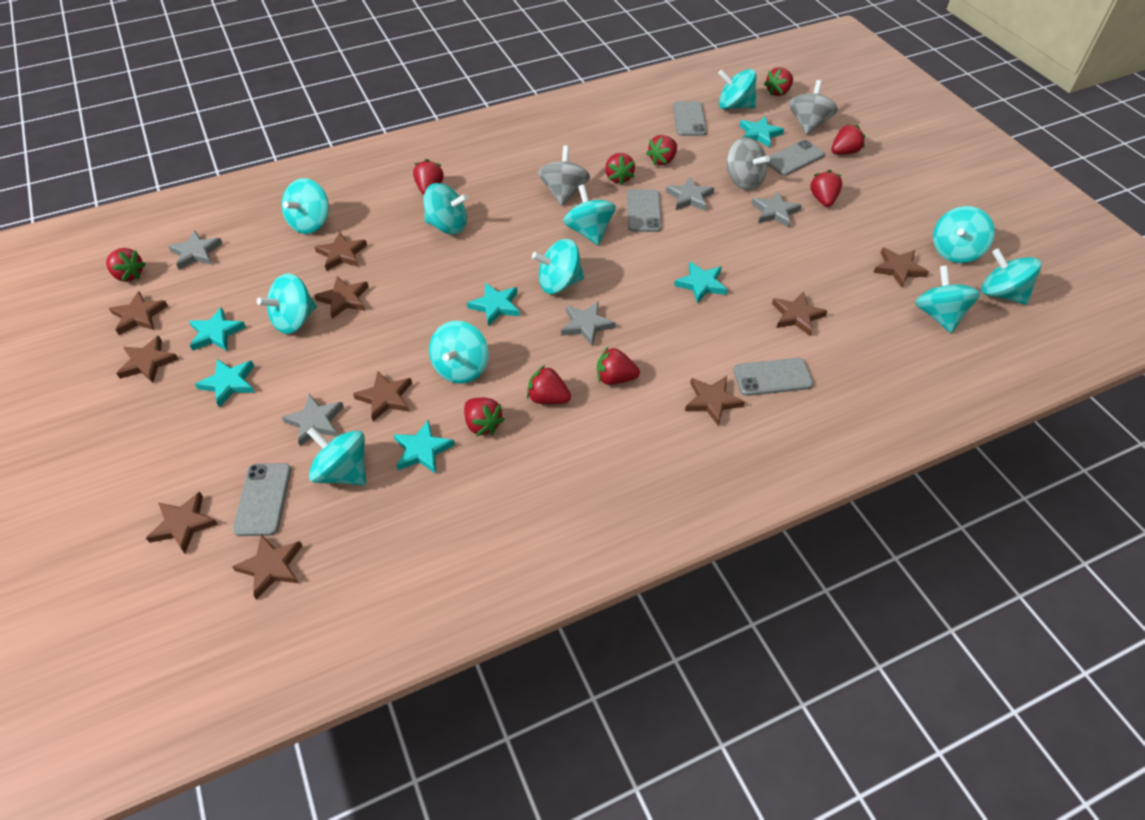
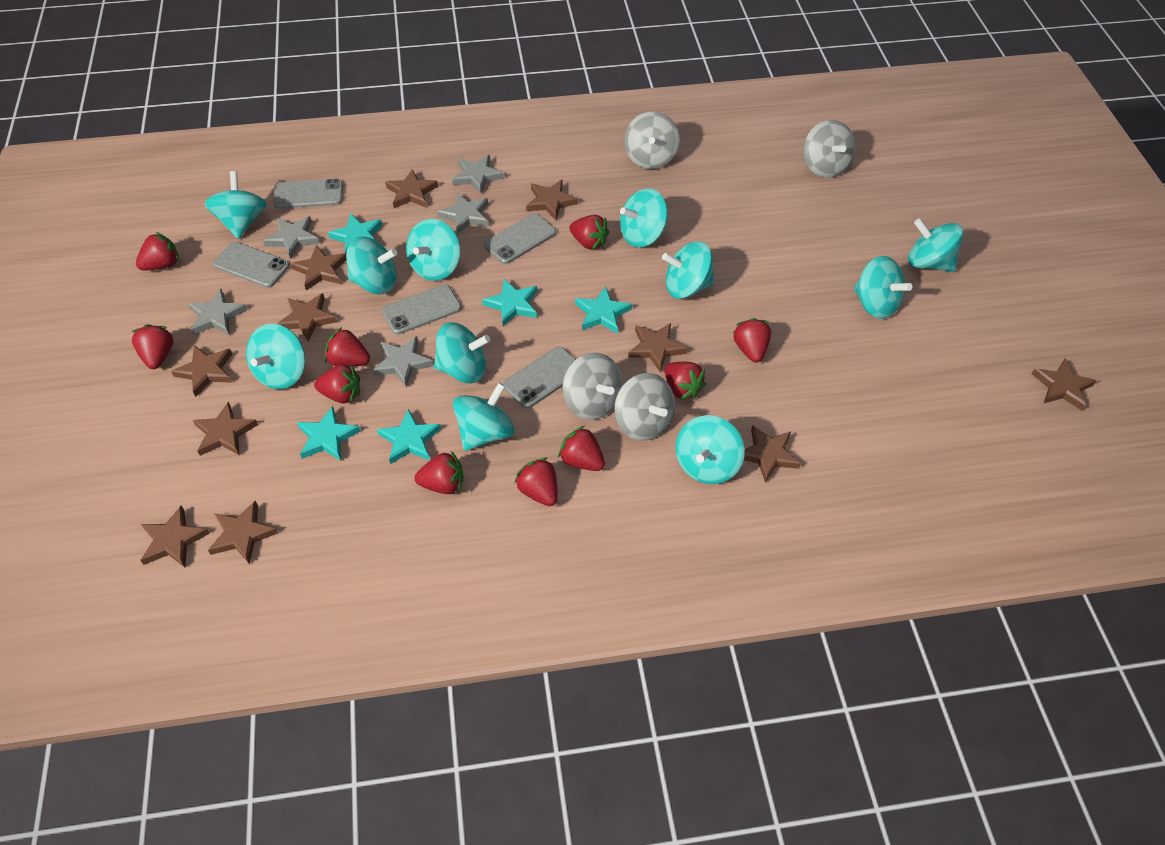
brown star: 10 -> 11
grey spinning top: 3 -> 4
turquoise star: 6 -> 5

